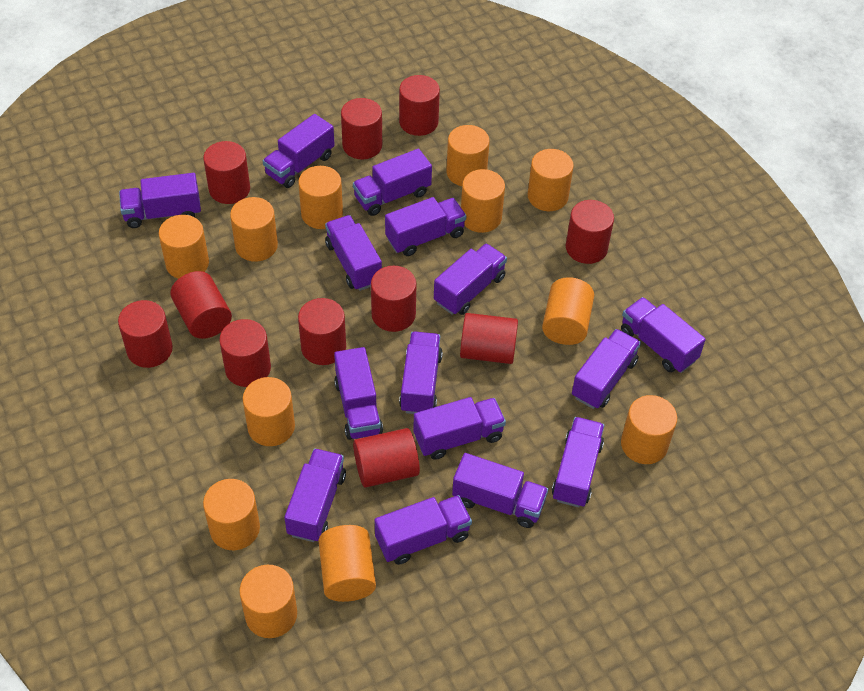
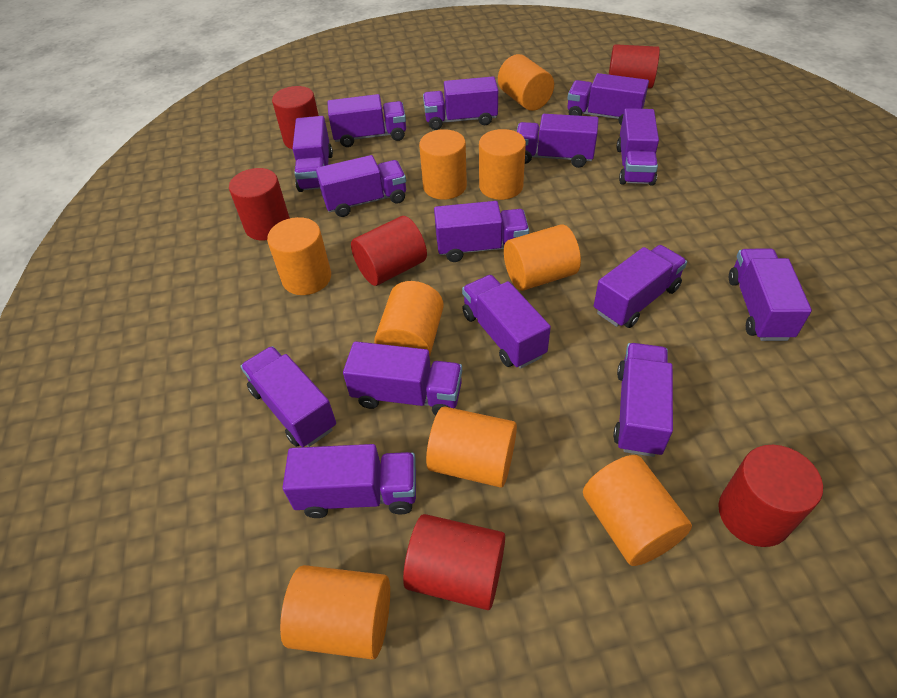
orange cylinder: 12 -> 9
red cylinder: 11 -> 6

